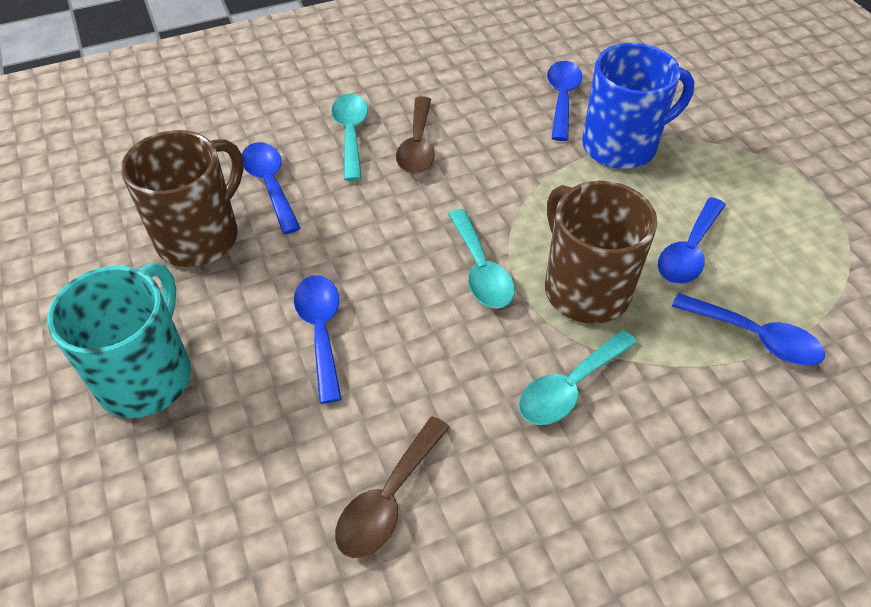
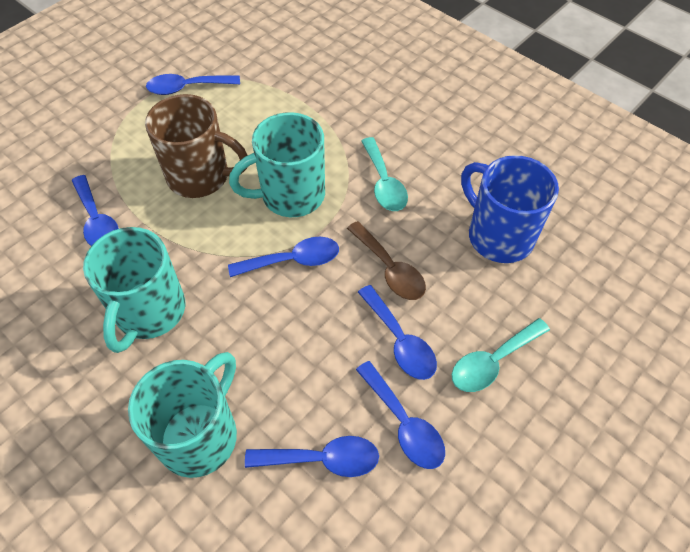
blue spoon: 5 -> 6
brown mug: 2 -> 1
brown spoon: 2 -> 1
turquoise mug: 1 -> 3
turquoise spoon: 3 -> 2

